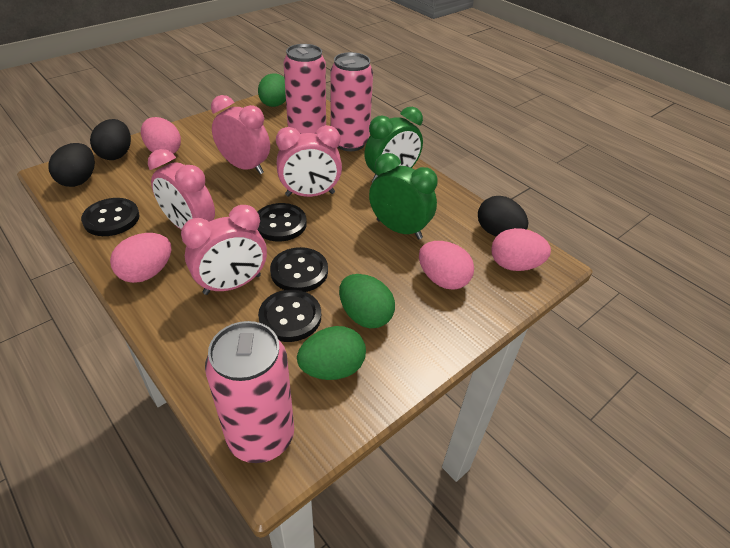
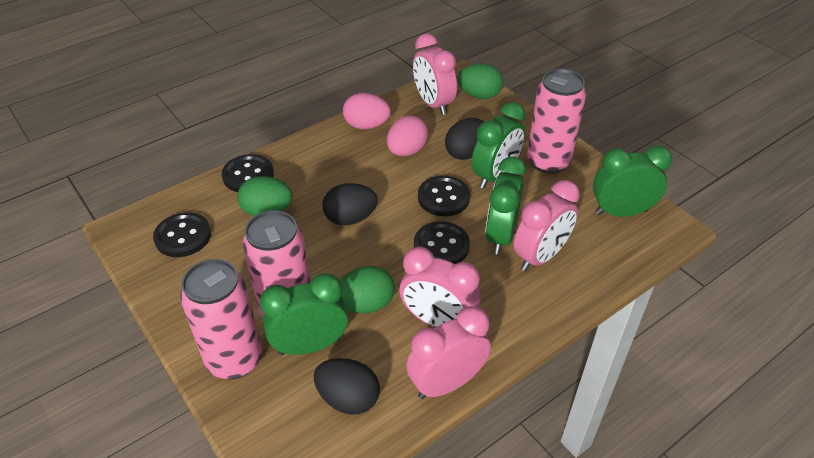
green clock: 2 -> 4
pink egg: 4 -> 2

